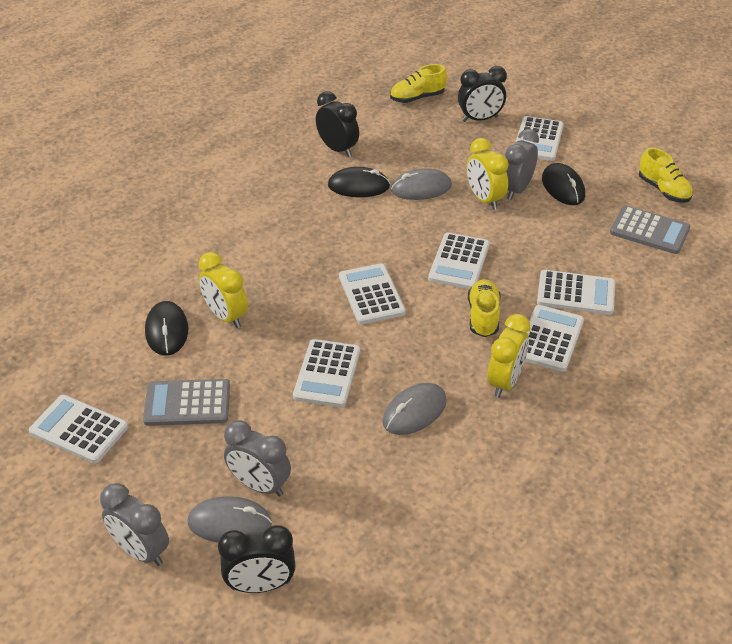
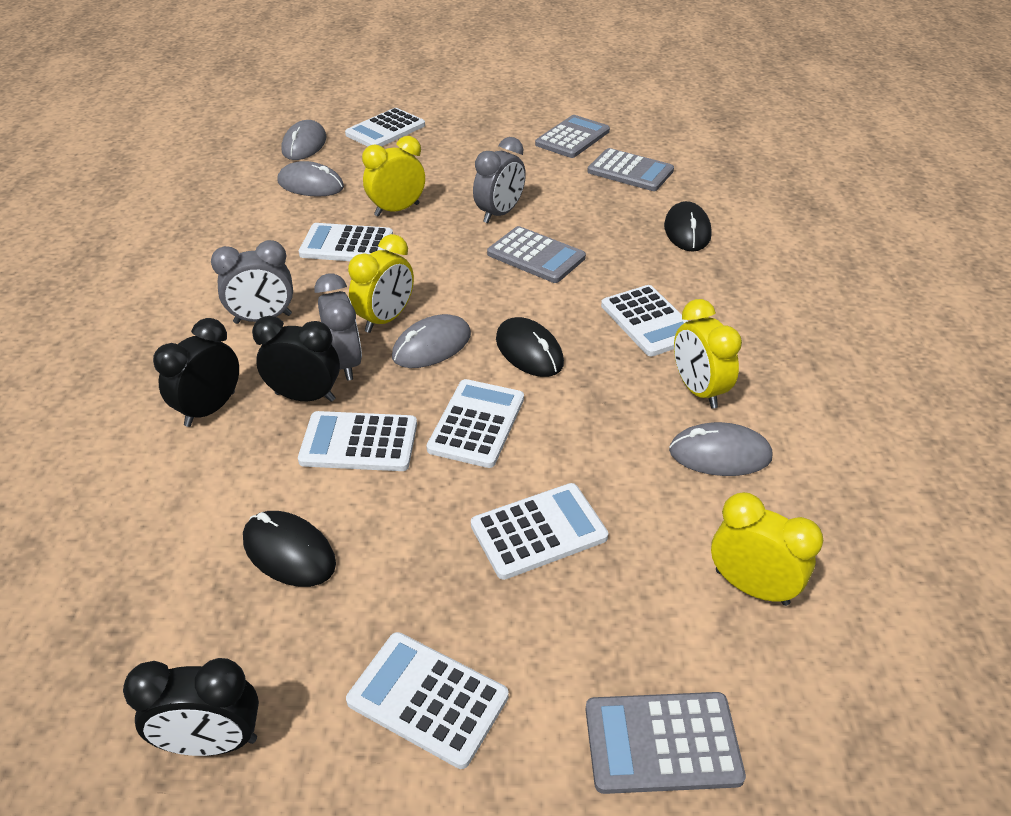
grey calculator: 2 -> 4
grey mouse: 3 -> 4
yellow clock: 3 -> 4
yellow shoe: 3 -> 0

